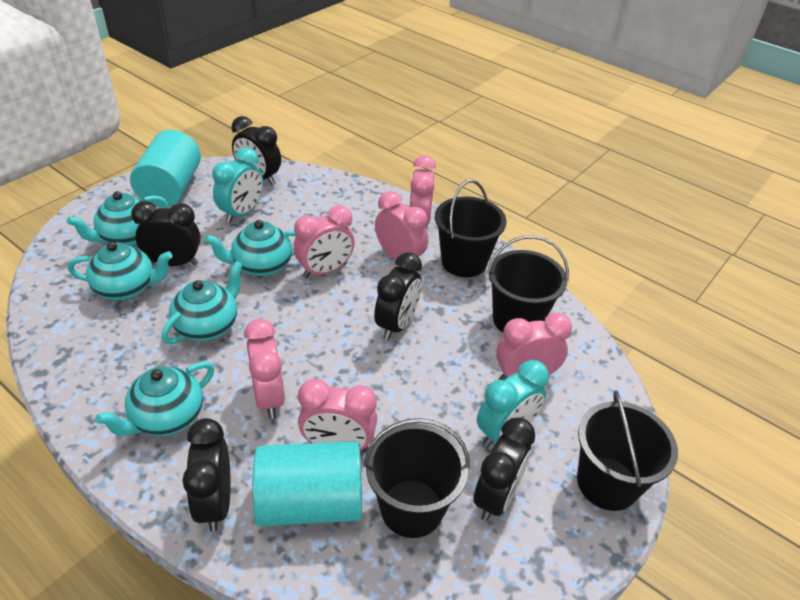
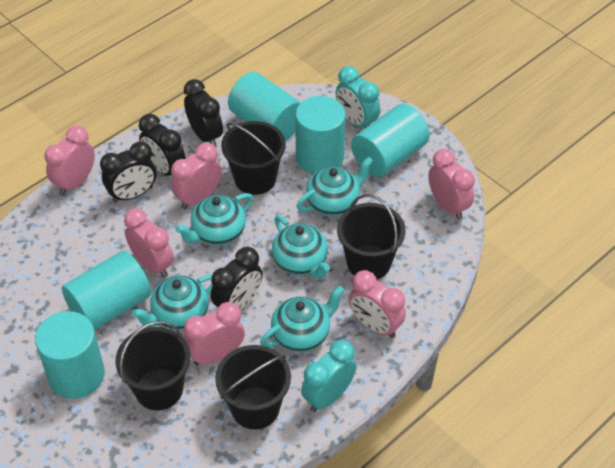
black clock: 5 -> 4
turquoise cylinder: 2 -> 5

